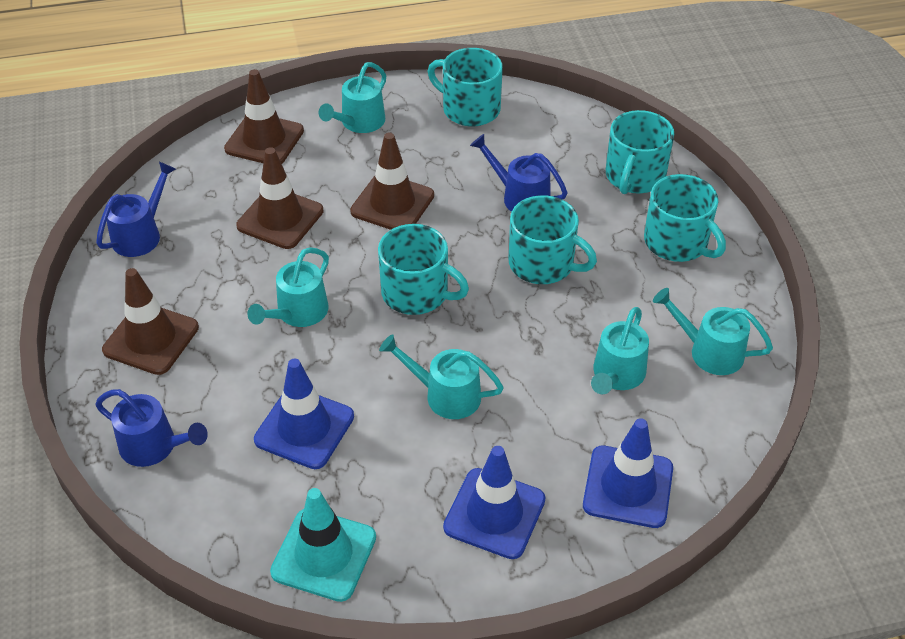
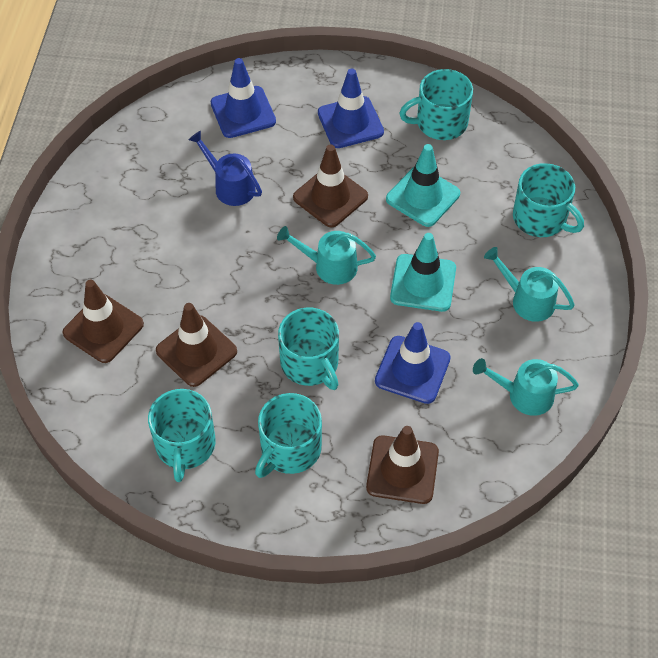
blue watering can: 3 -> 1
turquoise traffic cone: 1 -> 2
turquoise watering can: 5 -> 3

